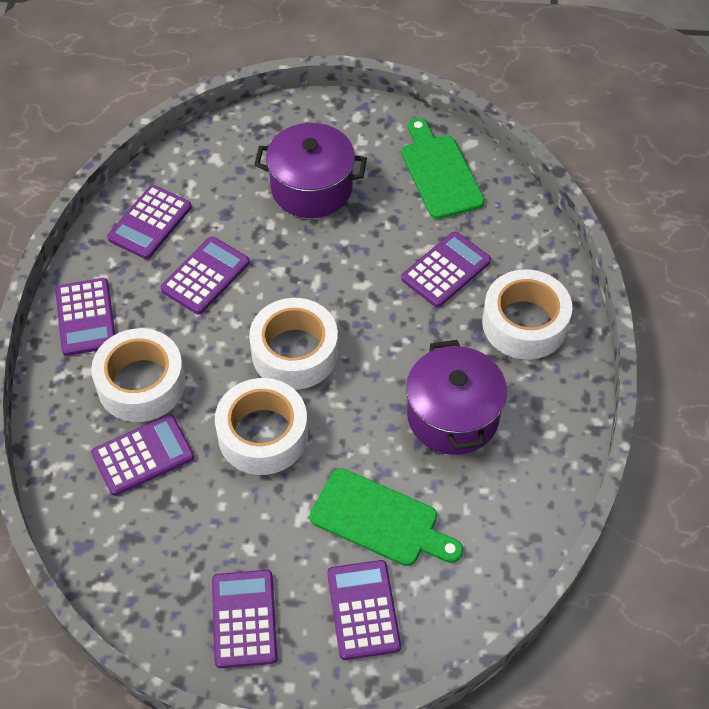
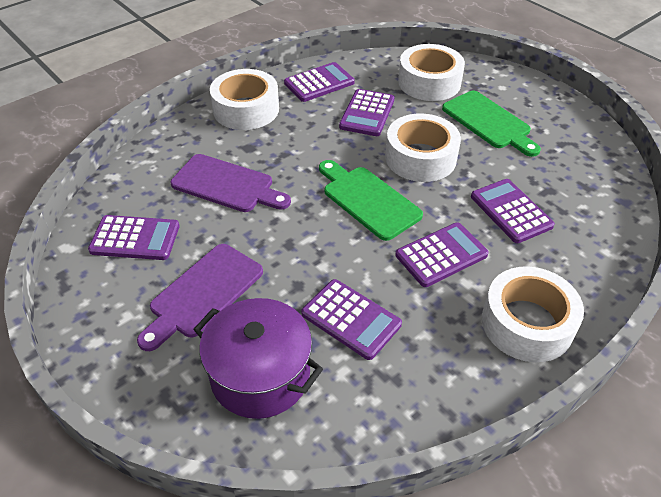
purple calculator: 7 -> 6
purple cutting board: 0 -> 2
purple pot: 2 -> 1

